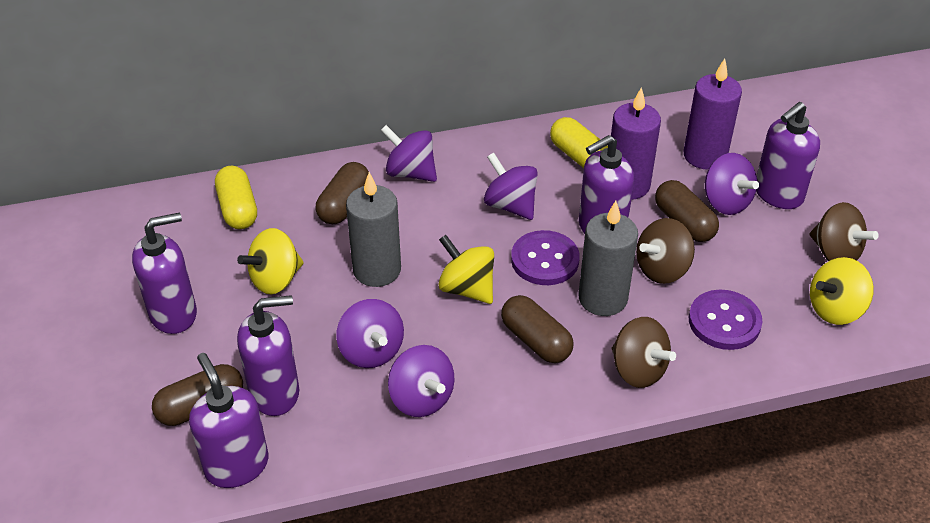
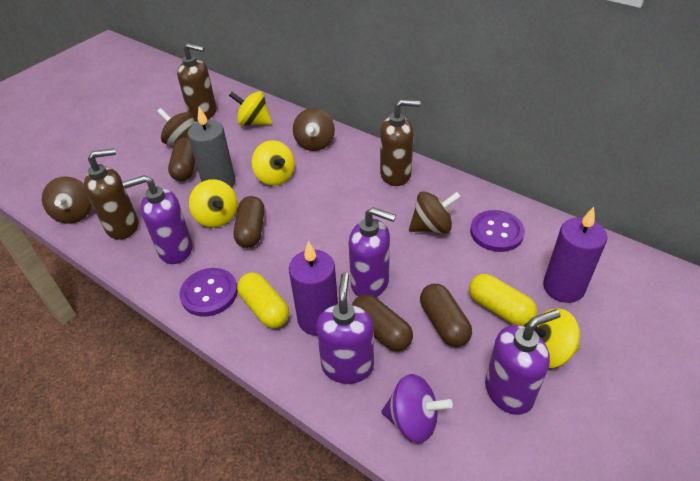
brown soap dispenser: 0 -> 3
brown spinning top: 3 -> 4
grey candle: 2 -> 1
purple soap dispenser: 5 -> 4
purple spinning top: 5 -> 1
yellow spinning top: 3 -> 4

